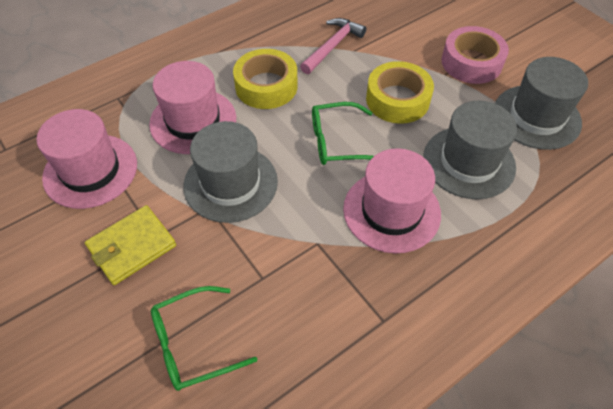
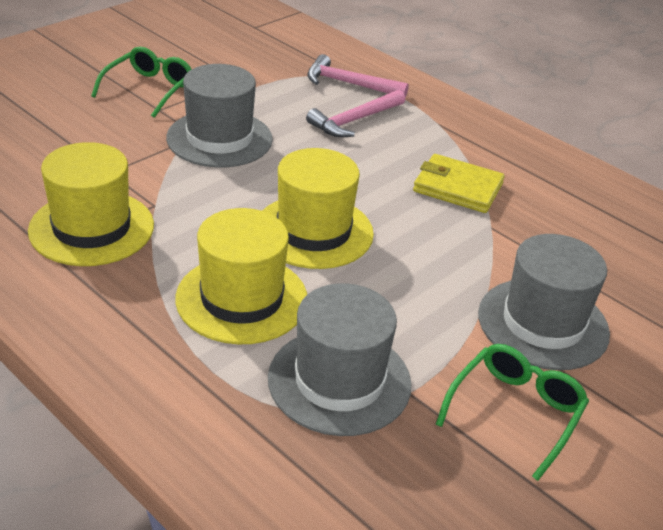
pink hammer: 1 -> 2
pink hat: 3 -> 0
pink tape: 1 -> 0
yellow hat: 0 -> 3
yellow tape: 2 -> 0

